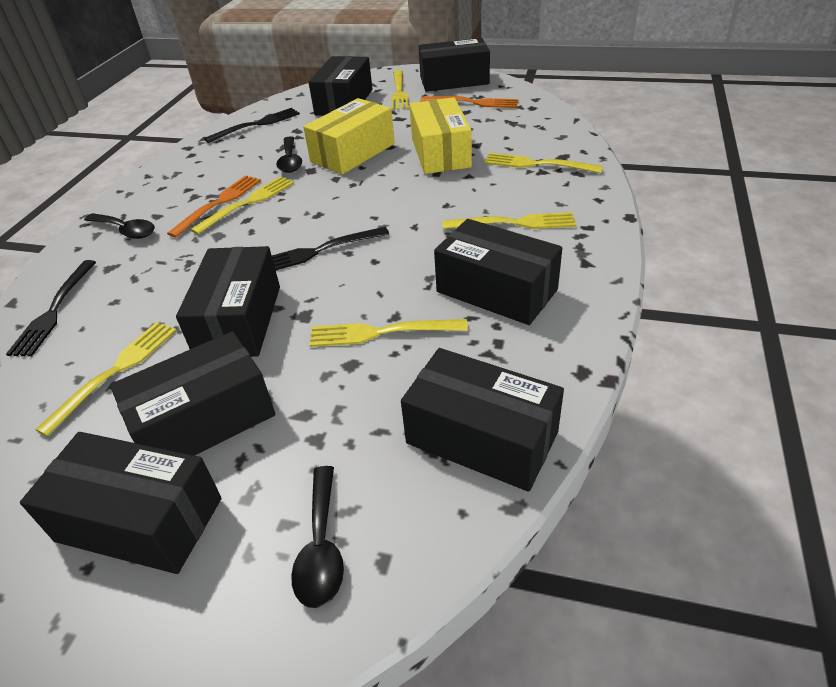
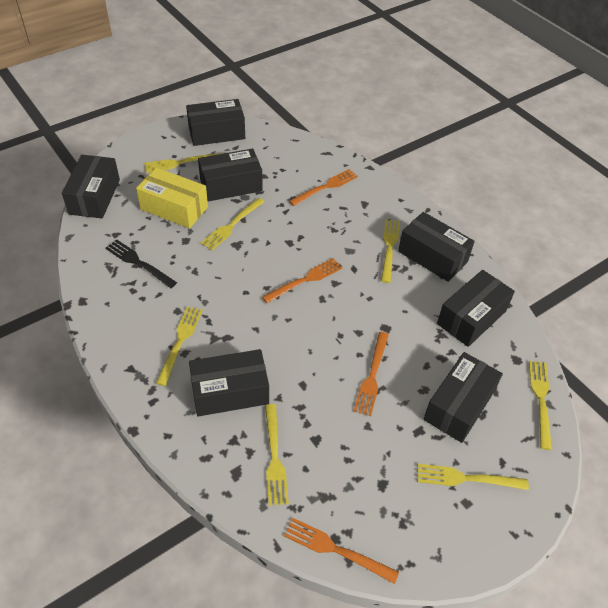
black fork: 3 -> 1
black spoon: 3 -> 0
orange fork: 2 -> 4
yellow box: 2 -> 1
yellow fork: 6 -> 7

